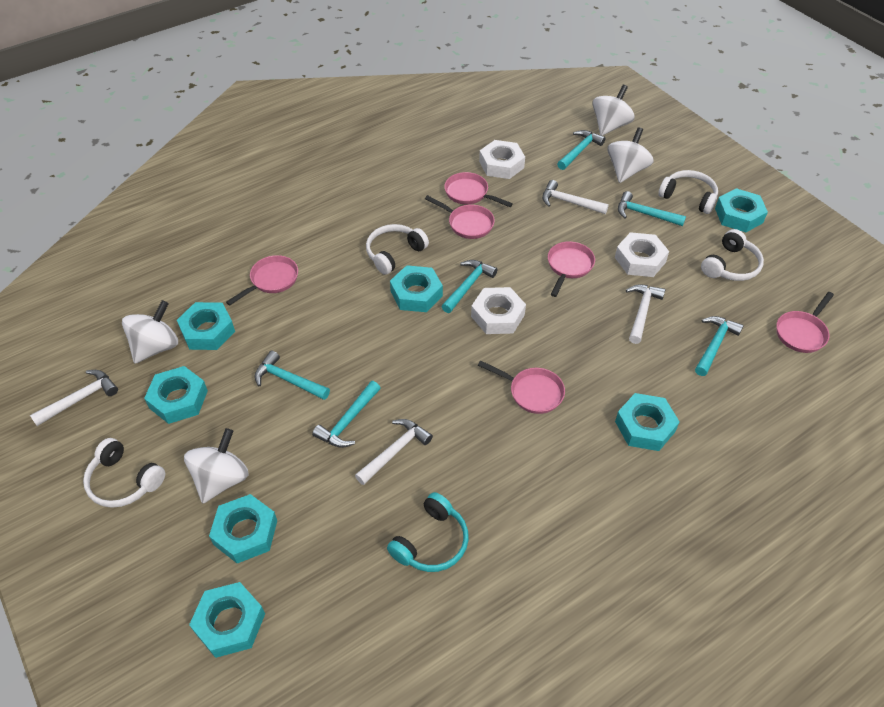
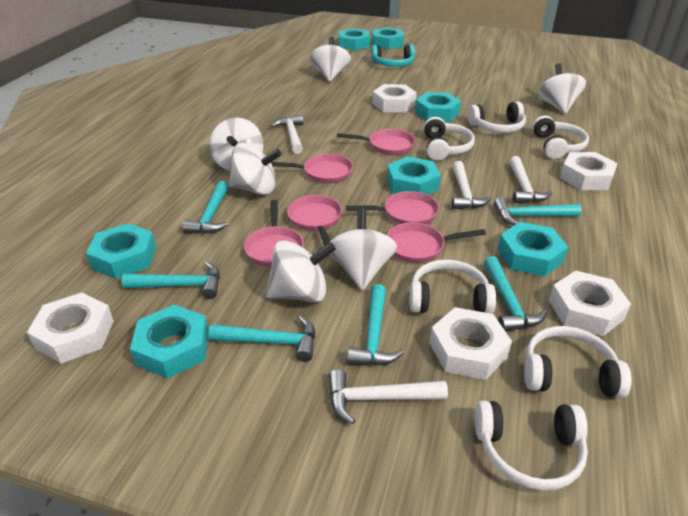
white headphones: 4 -> 6
white nut: 3 -> 5
white spinning top: 4 -> 6

